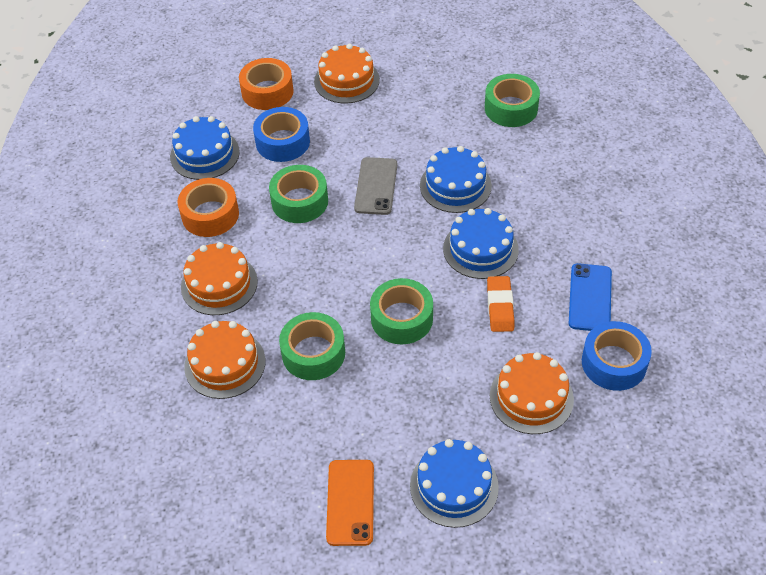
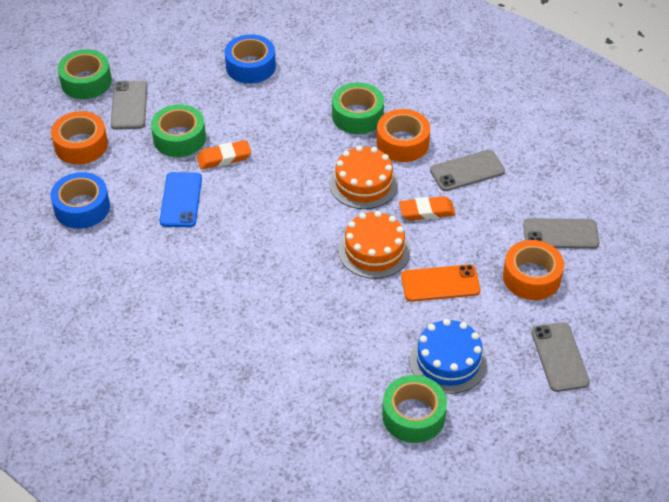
blue cake: 4 -> 1
grey phone: 1 -> 4
orange cake: 4 -> 2
orange eraser: 1 -> 2
orange tape: 2 -> 3

